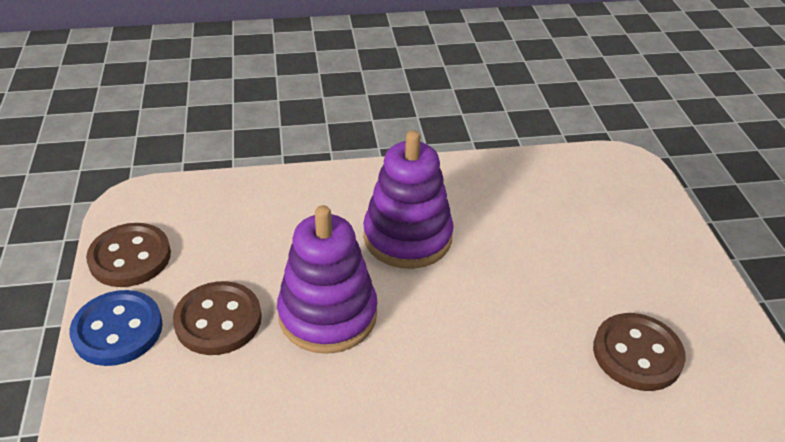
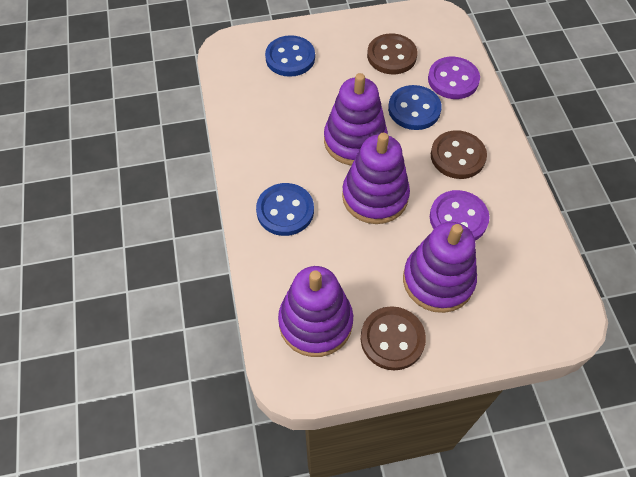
blue button: 1 -> 3
purple button: 0 -> 2
purple stacking toy: 2 -> 4

